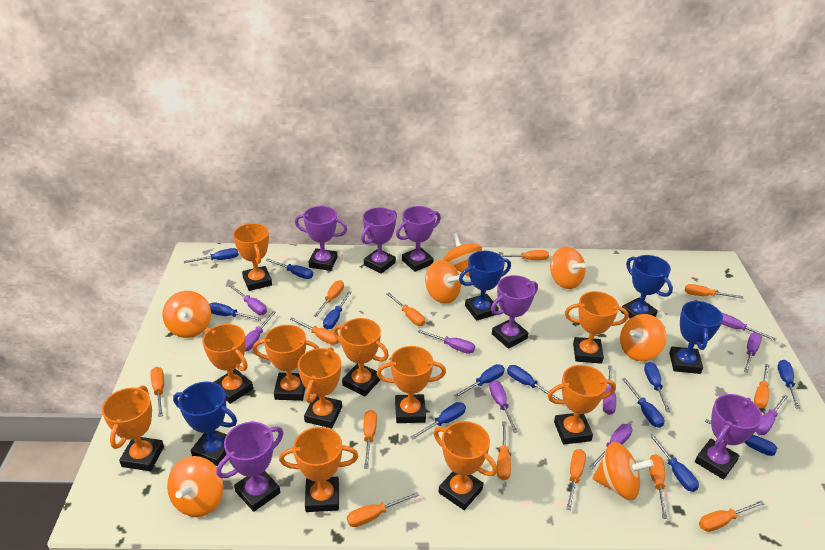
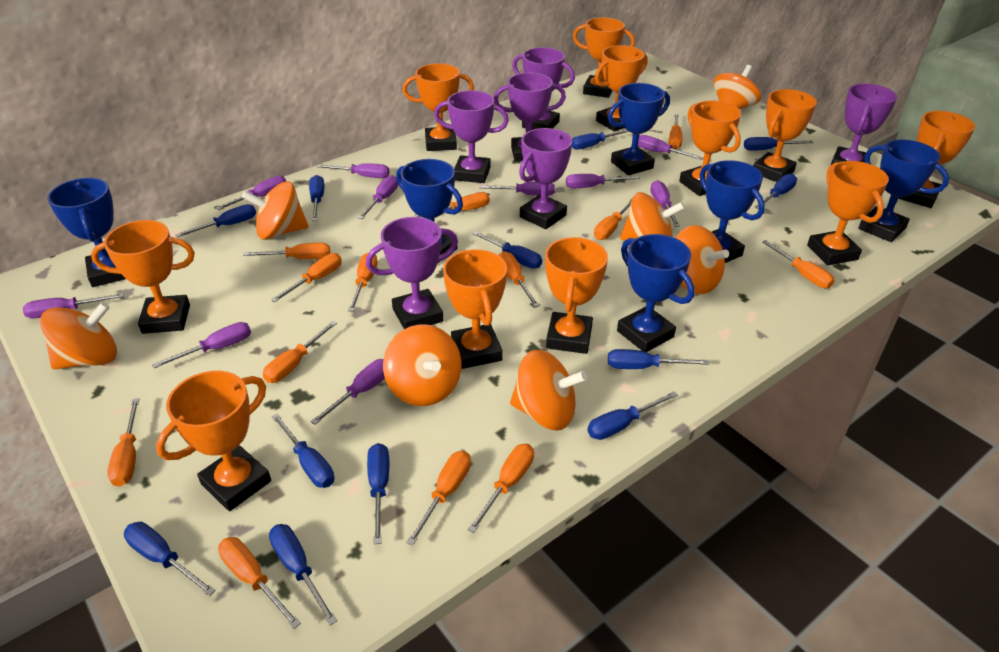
blue trophy: 4 -> 6
purple screwdriver: 9 -> 10

